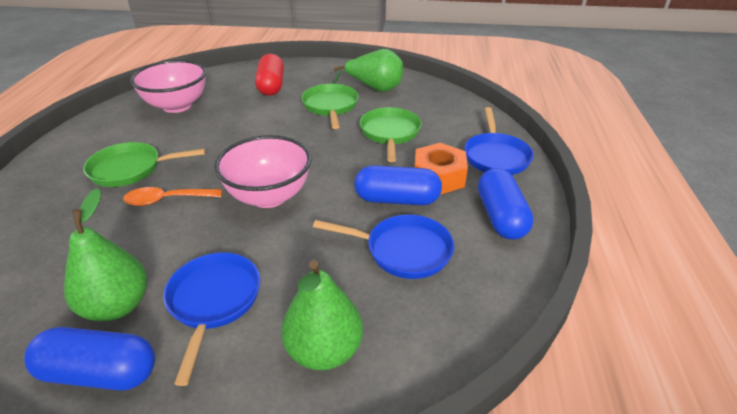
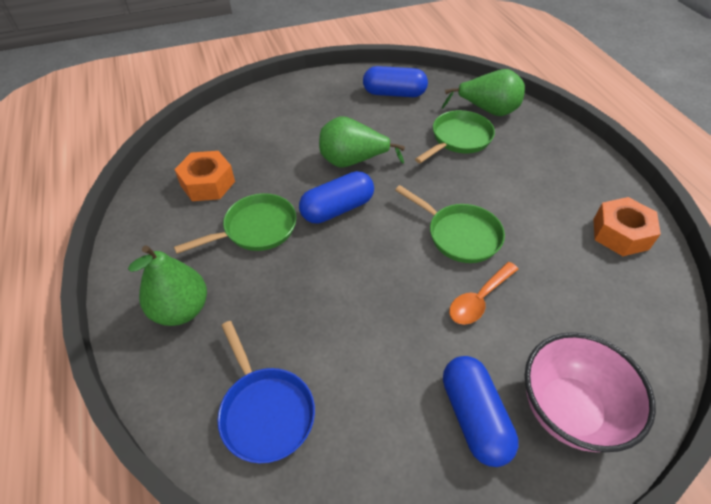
blue pan: 3 -> 1
orange nut: 1 -> 2
pink bowl: 2 -> 1
red capsule: 1 -> 0

